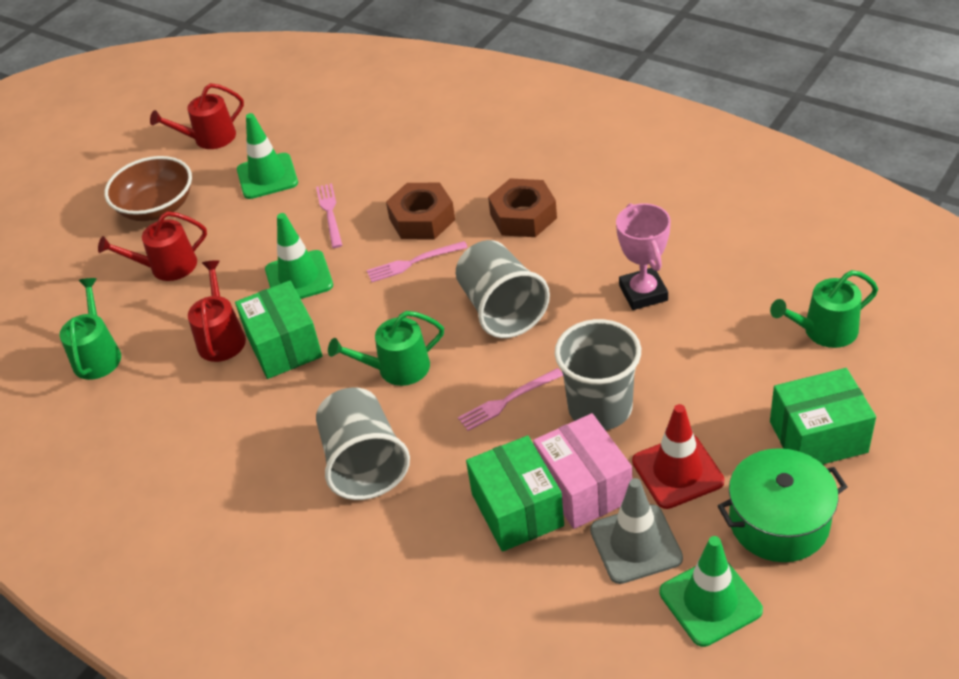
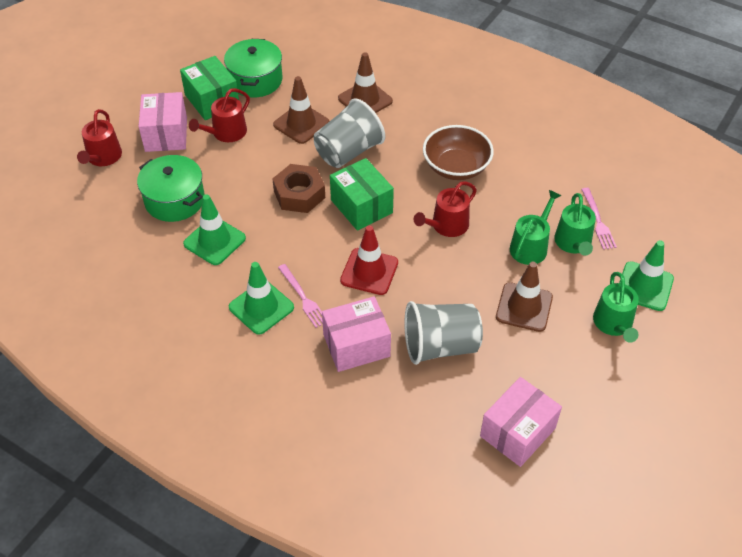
brown nut: 2 -> 1
brown traffic cone: 0 -> 3
green box: 3 -> 2
green pot: 1 -> 2
grey cup: 3 -> 2
grey traffic cone: 1 -> 0
pink box: 1 -> 3
pink fork: 3 -> 2
pink trophy: 1 -> 0

